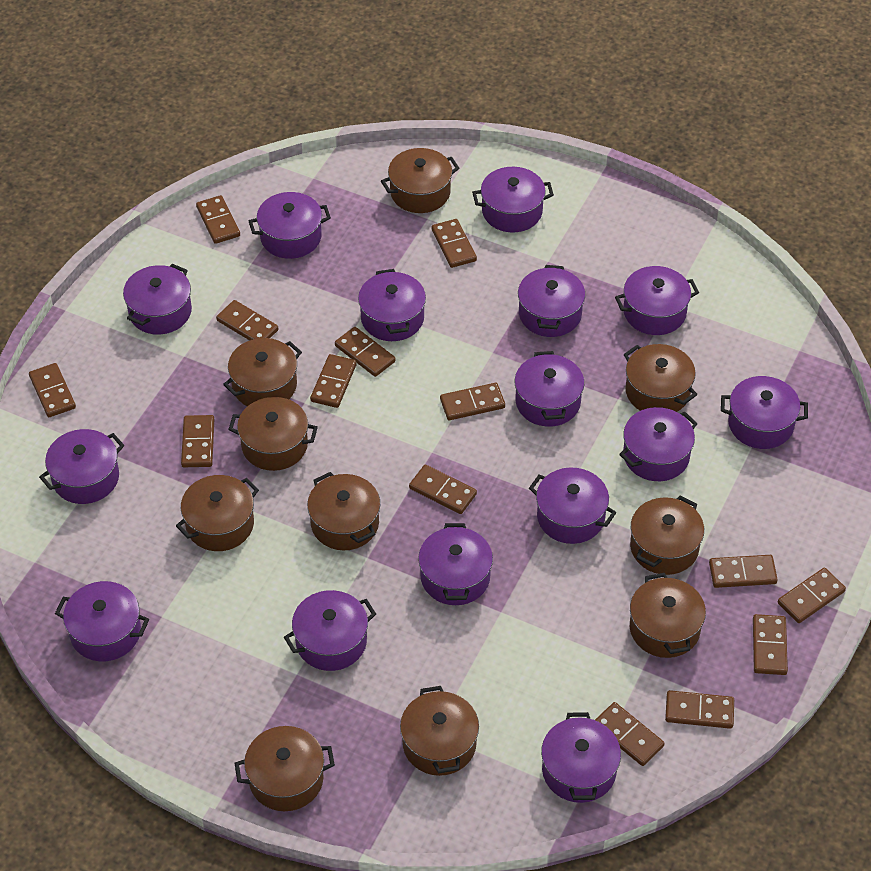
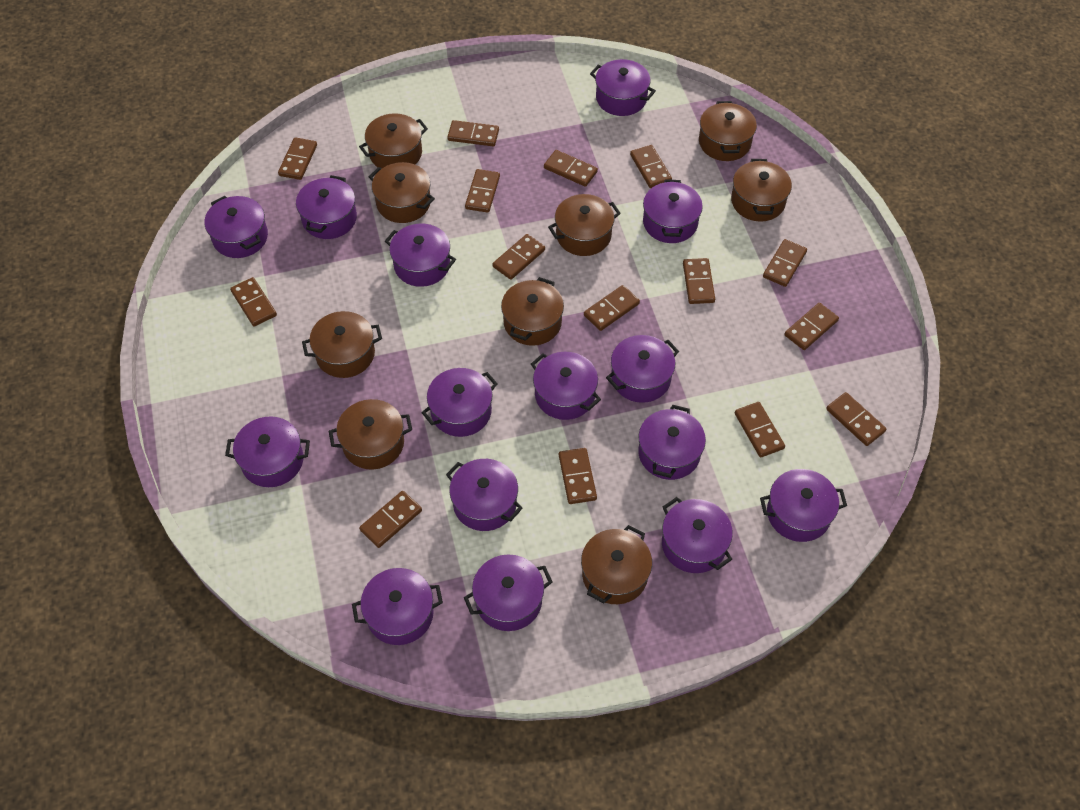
brown domino: 14 -> 15
brown pot: 10 -> 9

